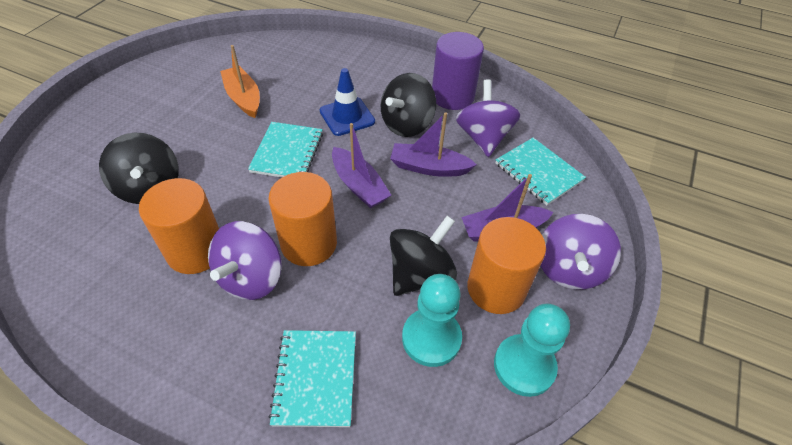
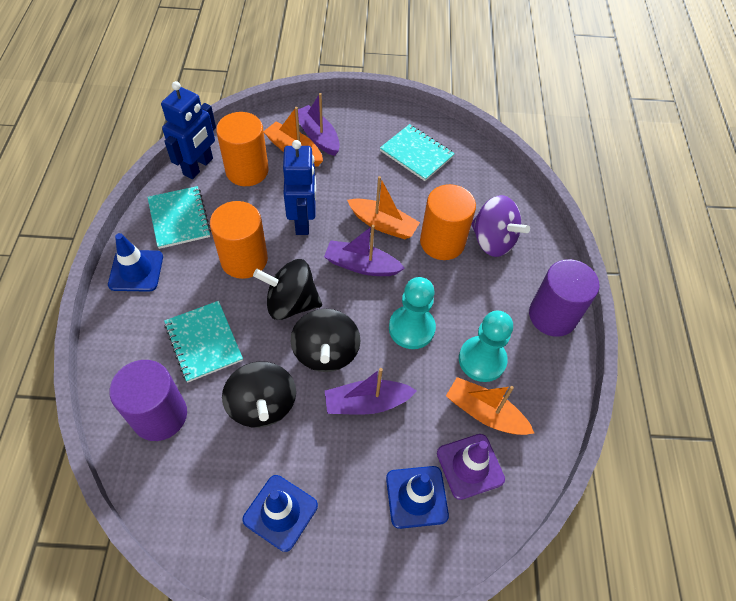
blue robot: 0 -> 2
blue traffic cone: 1 -> 3
orange boat: 1 -> 3
purple cylinder: 1 -> 2
purple spinning top: 3 -> 1
purple traffic cone: 0 -> 1

